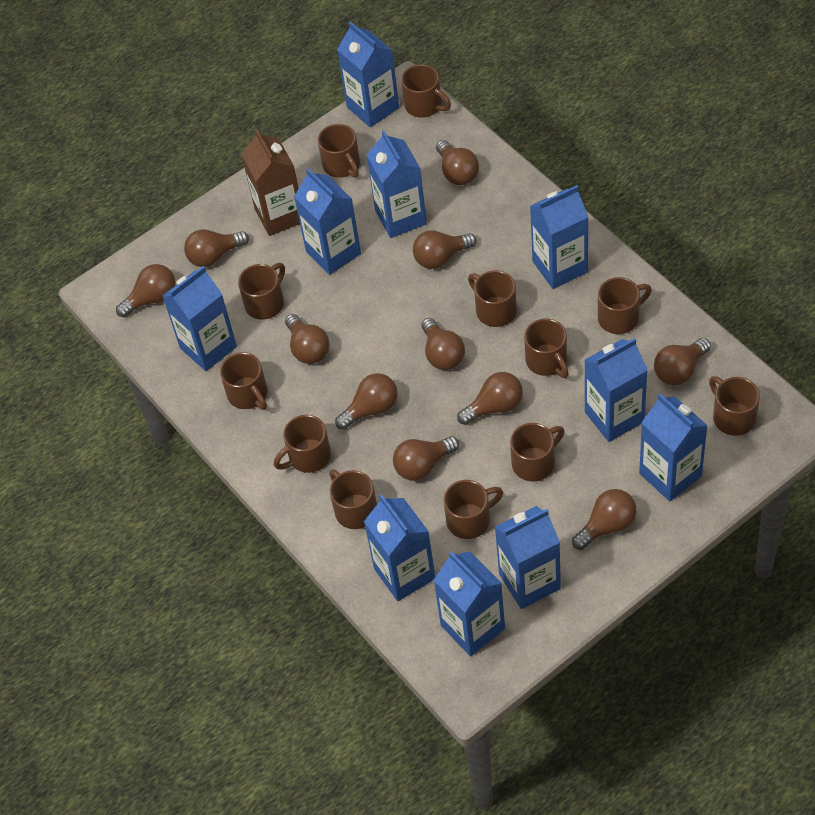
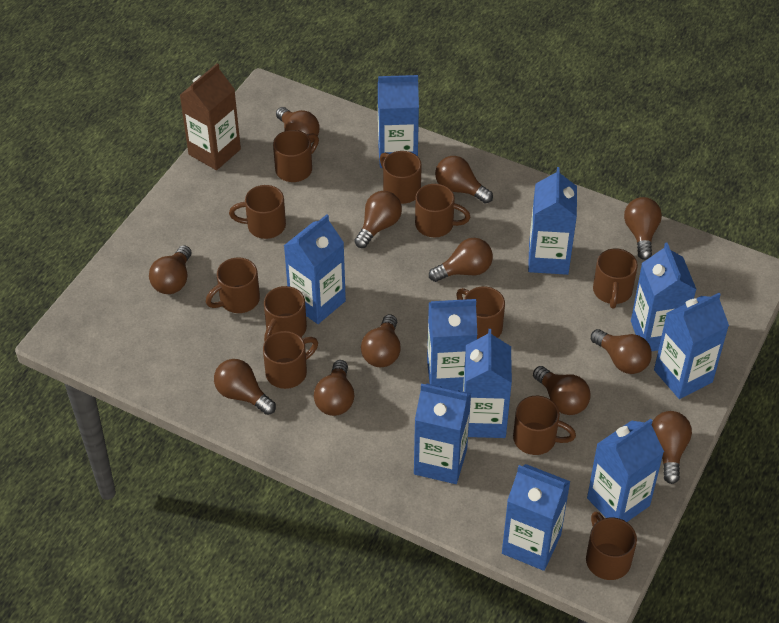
brown light bulb: 11 -> 12
brown mug: 12 -> 11

